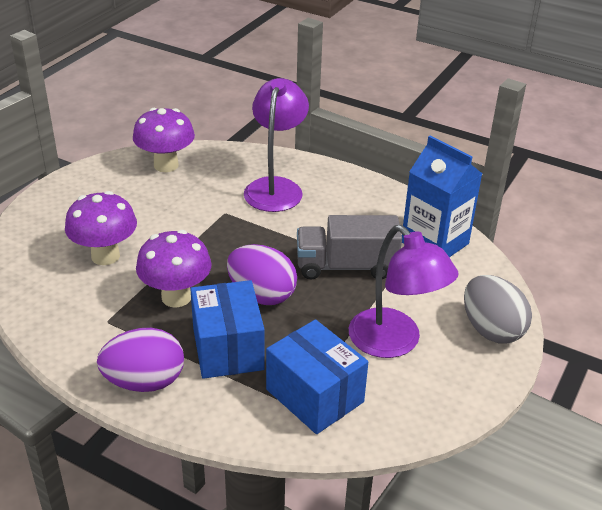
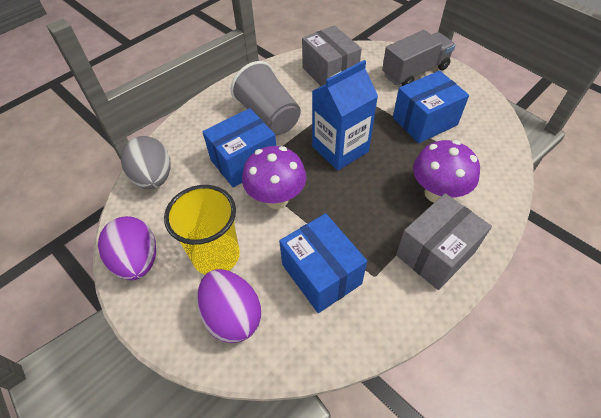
blue box: 2 -> 3
grey box: 0 -> 2
grey cup: 0 -> 1
purple lamp: 2 -> 0
purple mushroom: 3 -> 2
yellow cup: 0 -> 1

